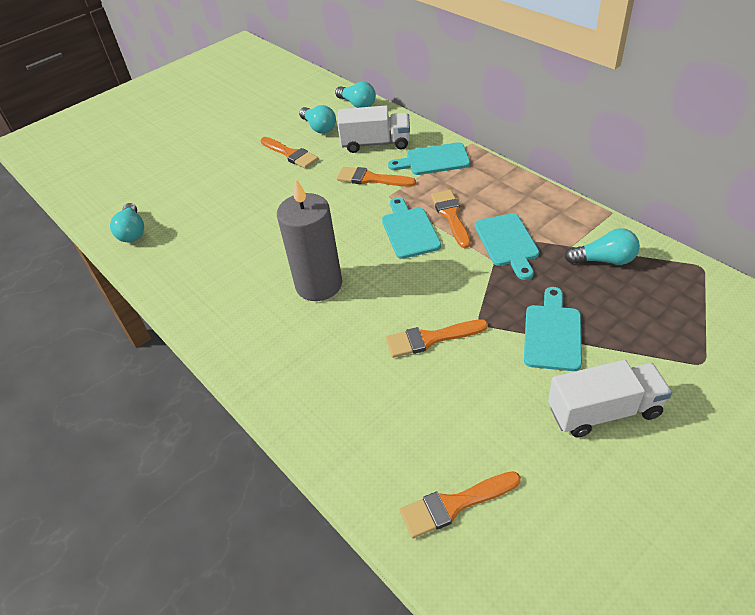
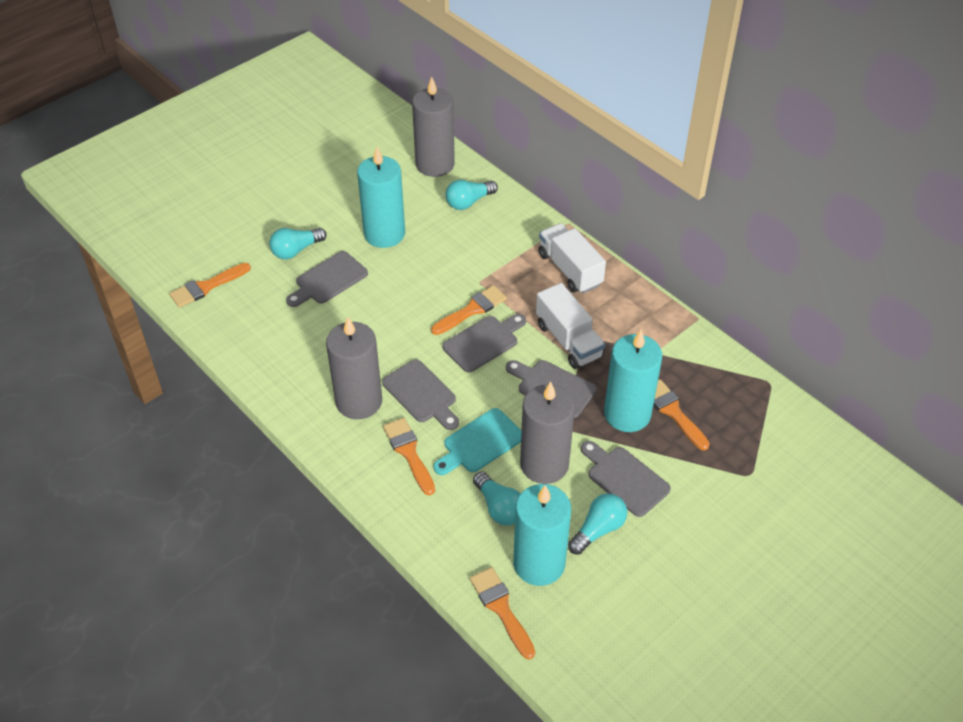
grey candle: 1 -> 3
grey cutting board: 0 -> 5
turquoise candle: 0 -> 3
turquoise cutting board: 4 -> 1

